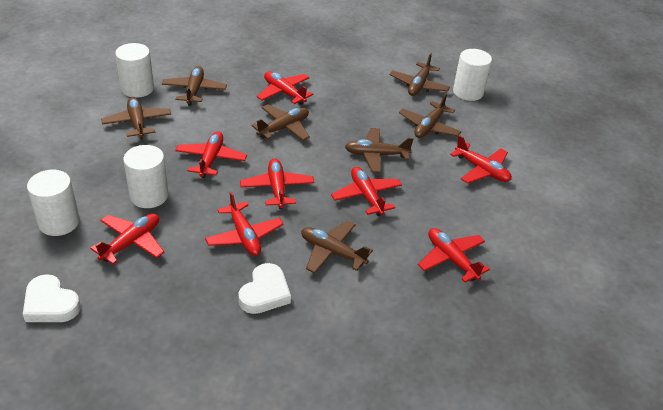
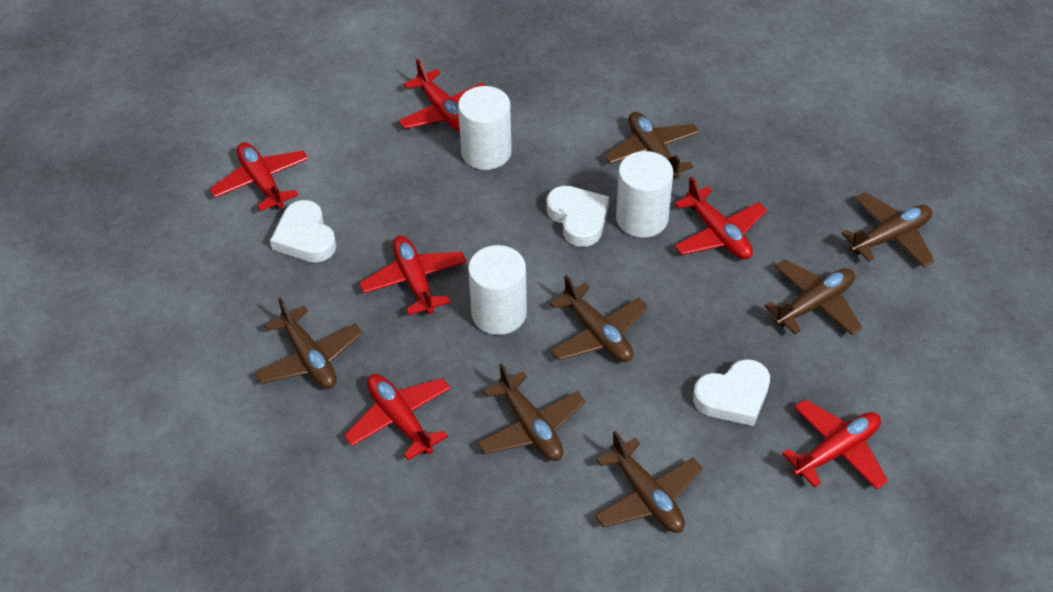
red plane: 8 -> 6
white cylinder: 4 -> 3
white heart: 2 -> 3

